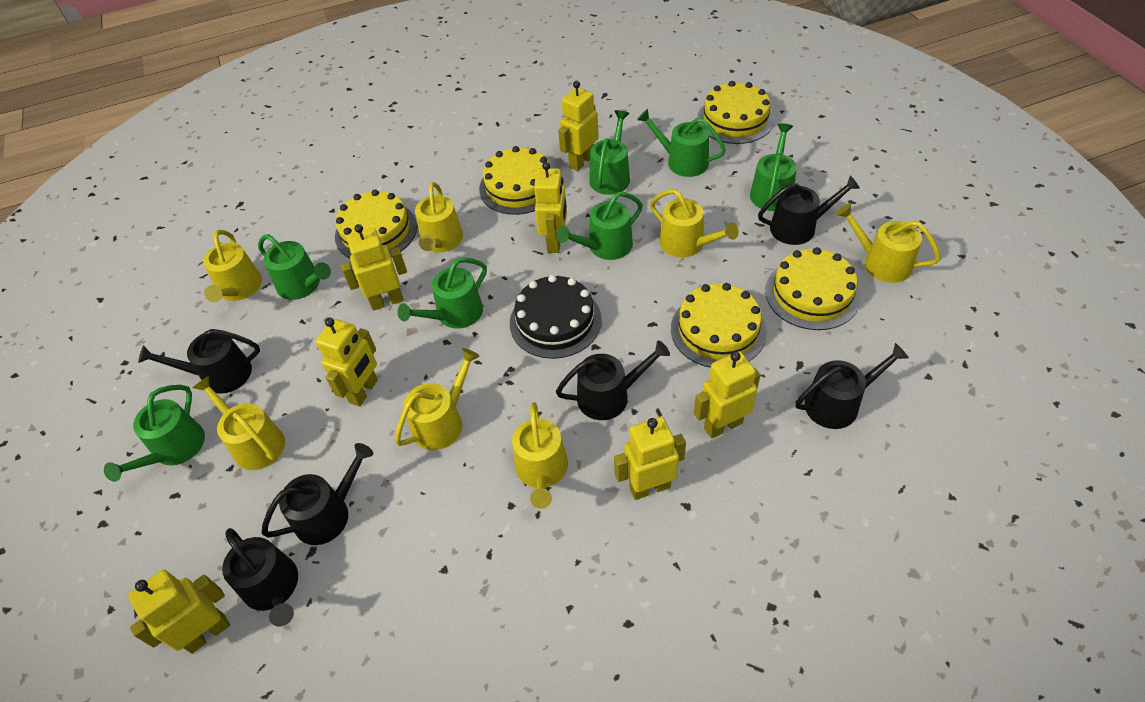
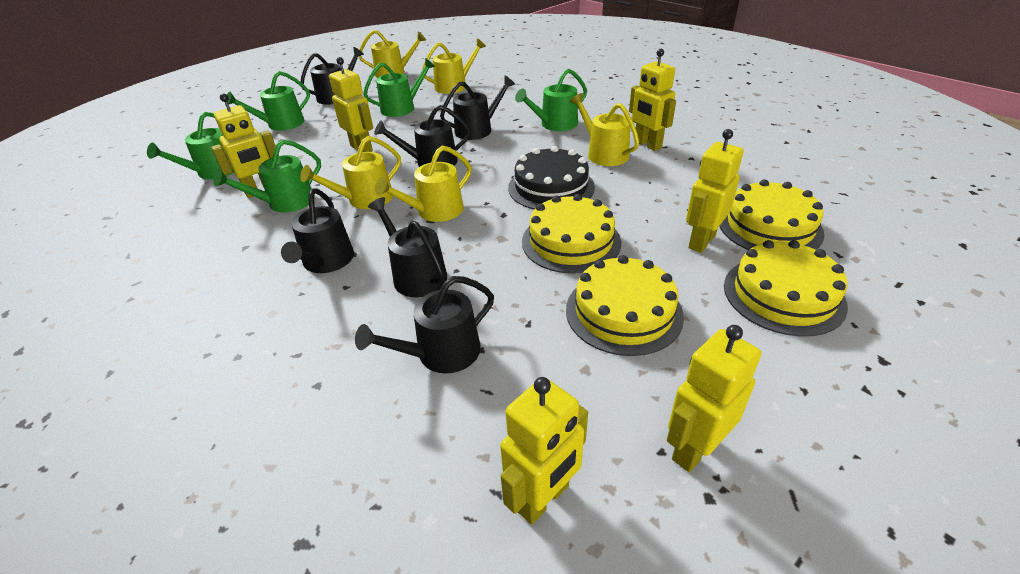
green watering can: 7 -> 5
yellow cake: 5 -> 4
yellow robot: 7 -> 6
yellow watering can: 7 -> 5

